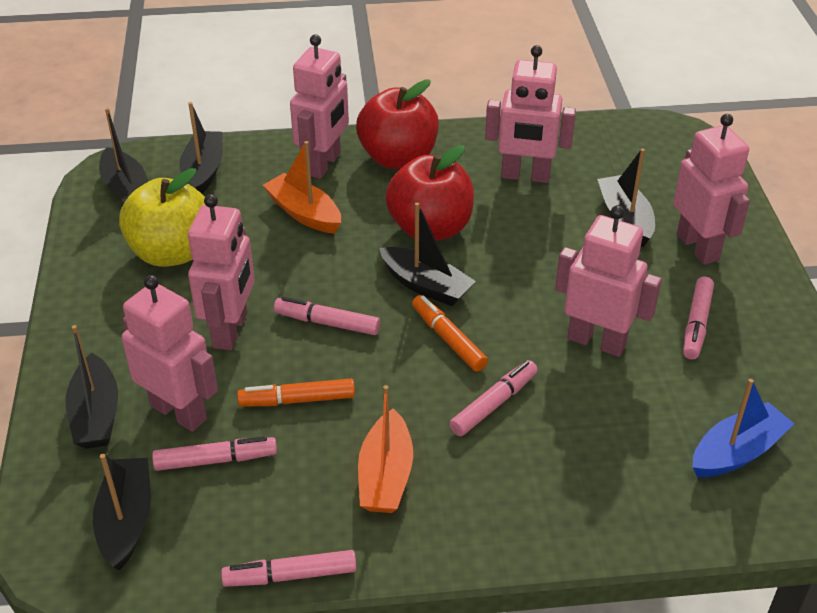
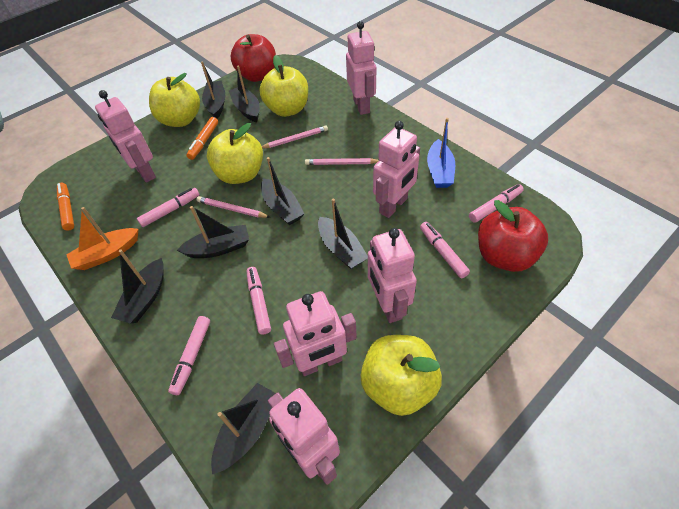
black boat: 6 -> 7
orange boat: 2 -> 1
pink pencil: 0 -> 3
yellow apple: 1 -> 4

